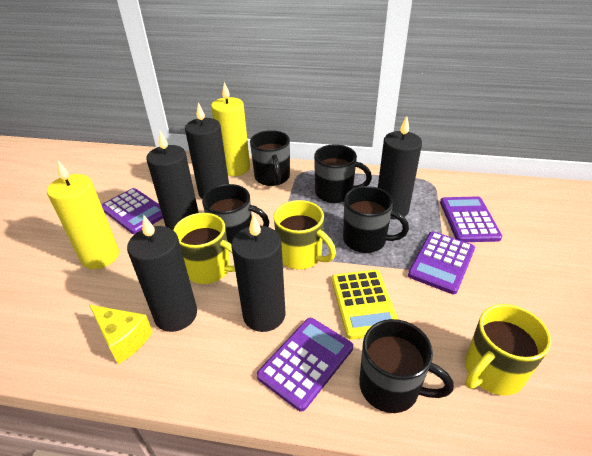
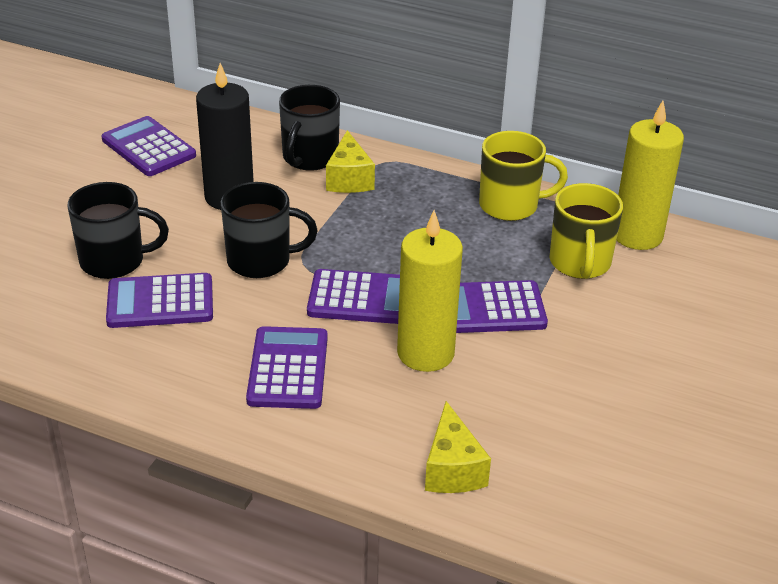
black candle: 5 -> 1
black mug: 5 -> 3
purple calculator: 4 -> 5
yellow calculator: 1 -> 0
yellow cheese: 1 -> 2
yellow mug: 3 -> 2

